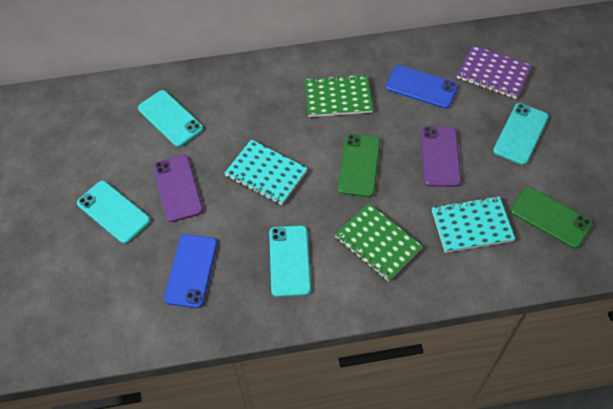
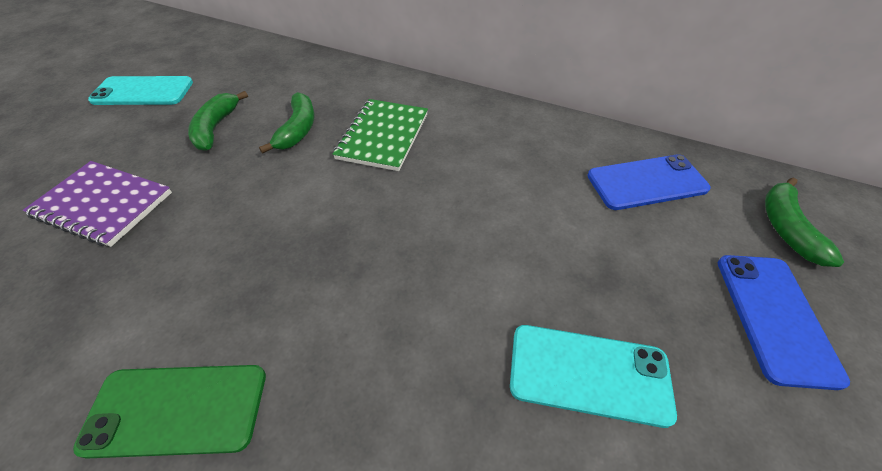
green banana: 0 -> 3
green notebook: 2 -> 1
green phone: 2 -> 1
purple phone: 2 -> 0
turquoise notebook: 2 -> 0
turquoise phone: 4 -> 2

